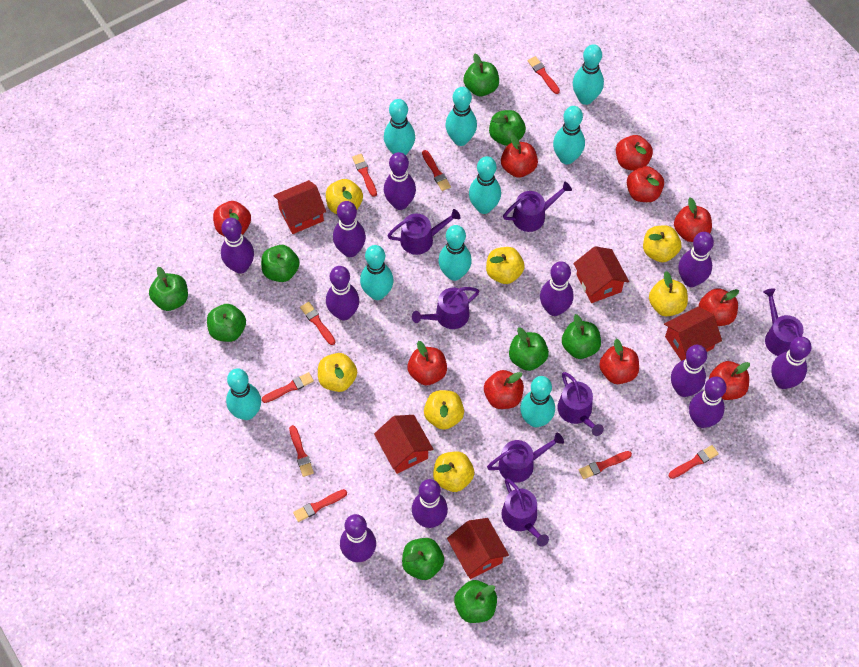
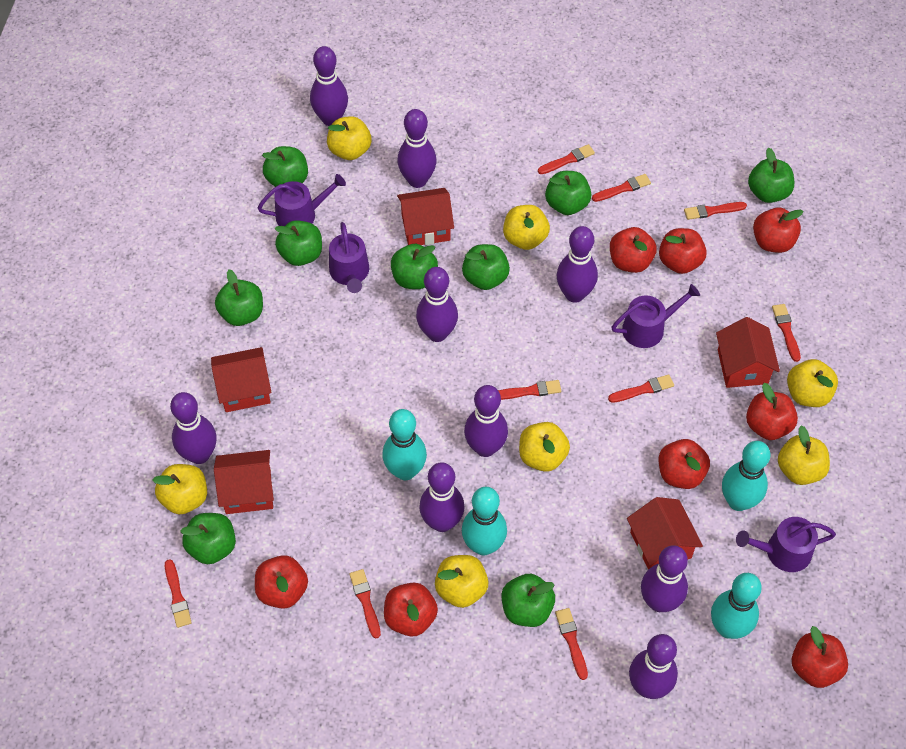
purple bowling pin: 11 -> 9
purple watering can: 7 -> 4
red apple: 10 -> 8
turquoise bowling pin: 9 -> 4

